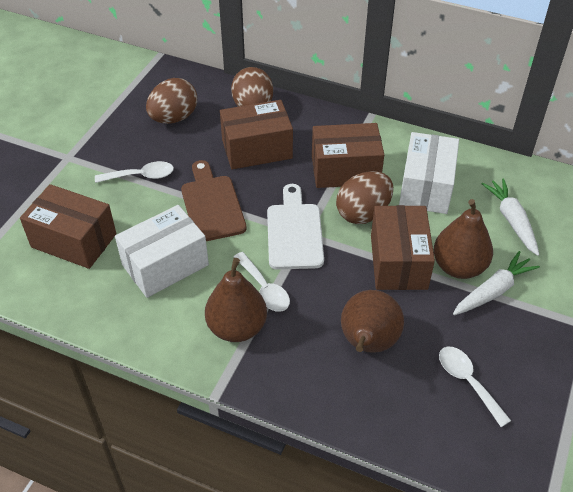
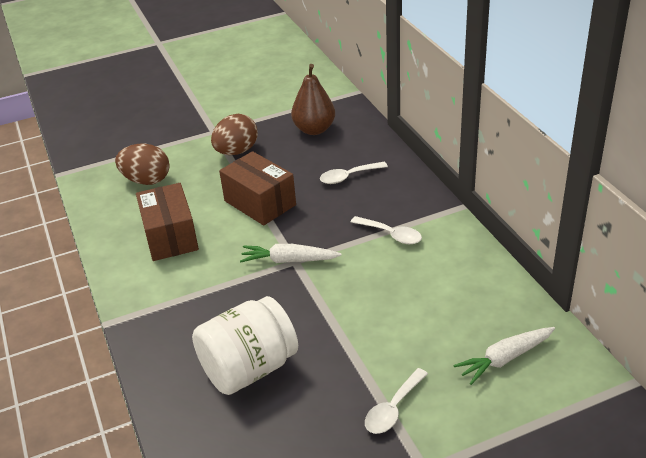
brown box: 4 -> 2
brown cutting board: 1 -> 0
brown egg: 3 -> 2
brown pear: 3 -> 1
white box: 2 -> 0
white cutting board: 1 -> 0
white jar: 0 -> 1

